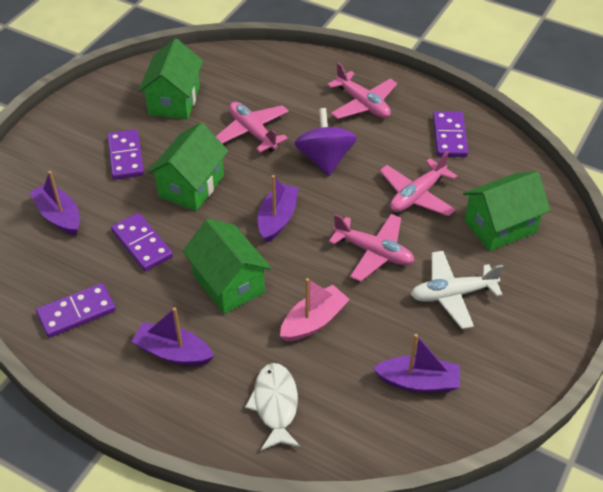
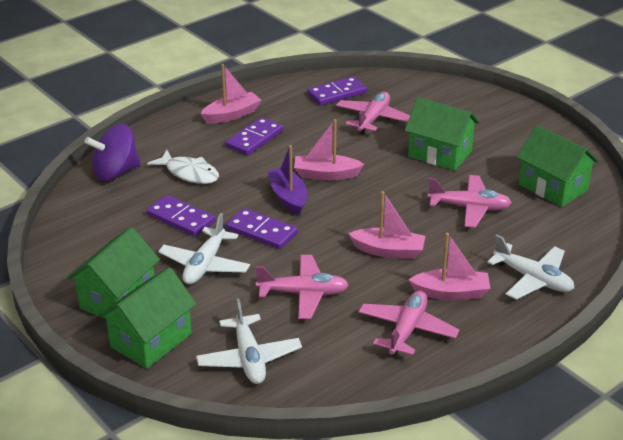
pink boat: 1 -> 4
purple boat: 4 -> 1
white plane: 1 -> 3

